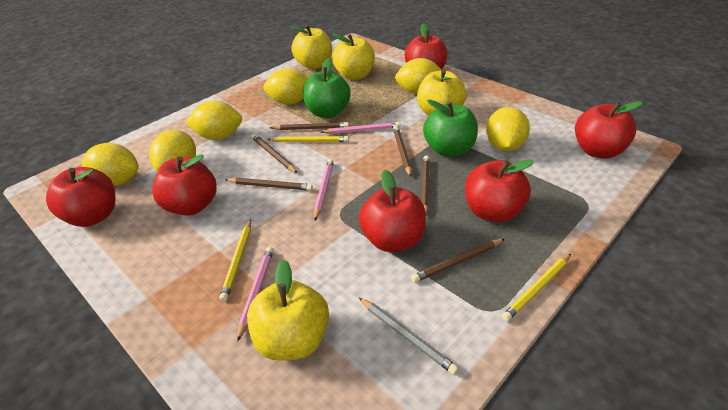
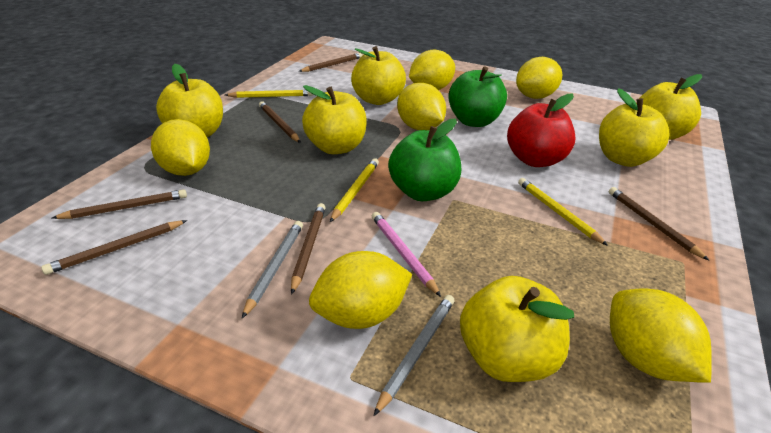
grey pencil: 1 -> 2
pink pencil: 3 -> 1
red apple: 6 -> 1
yellow apple: 4 -> 6

